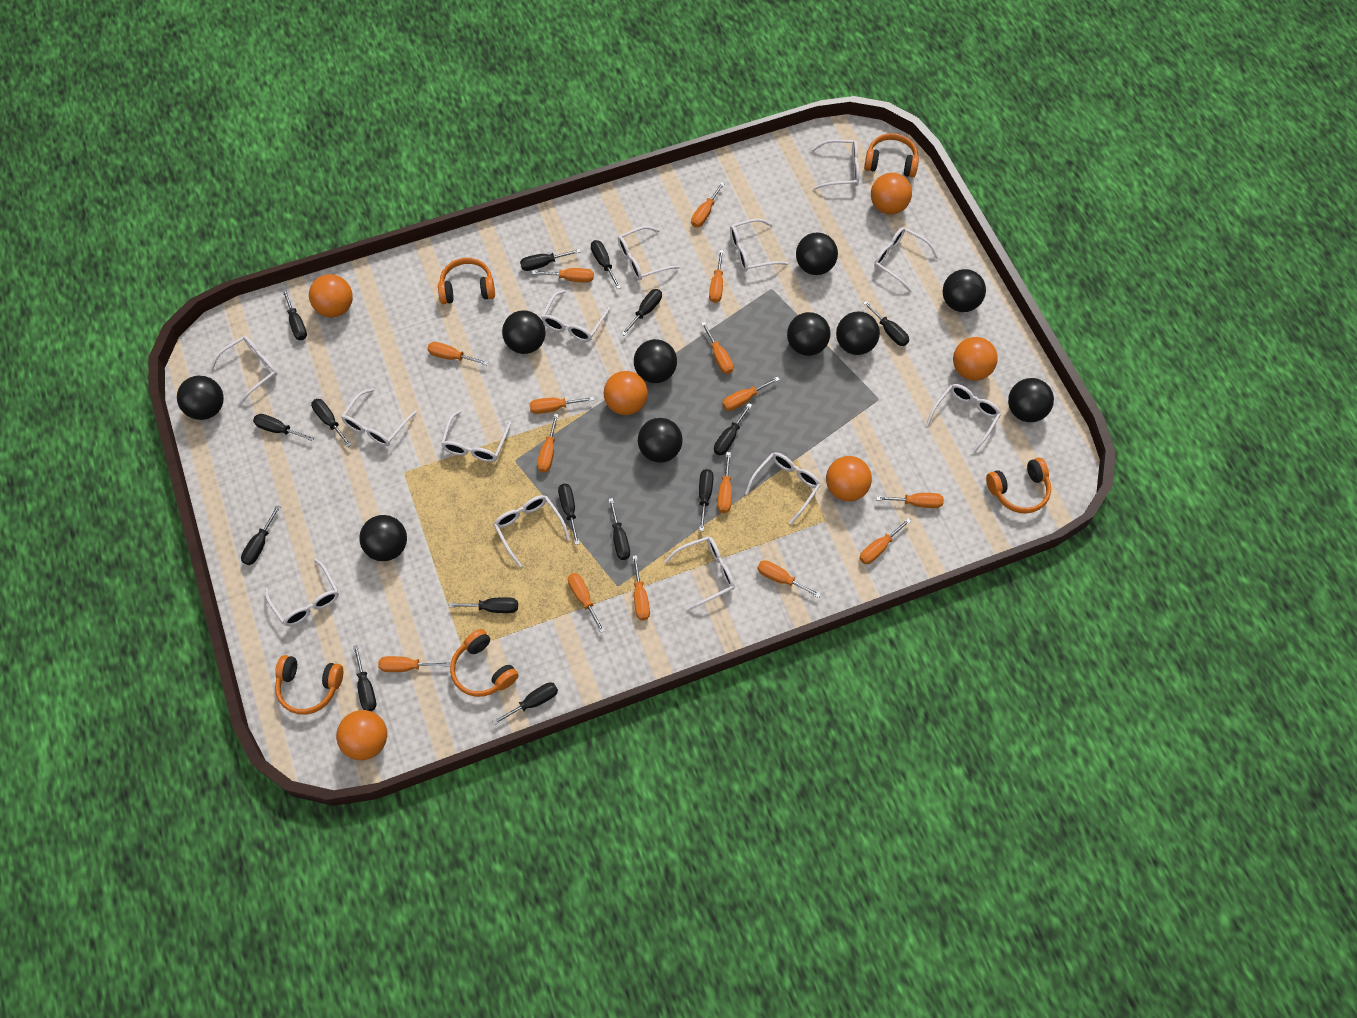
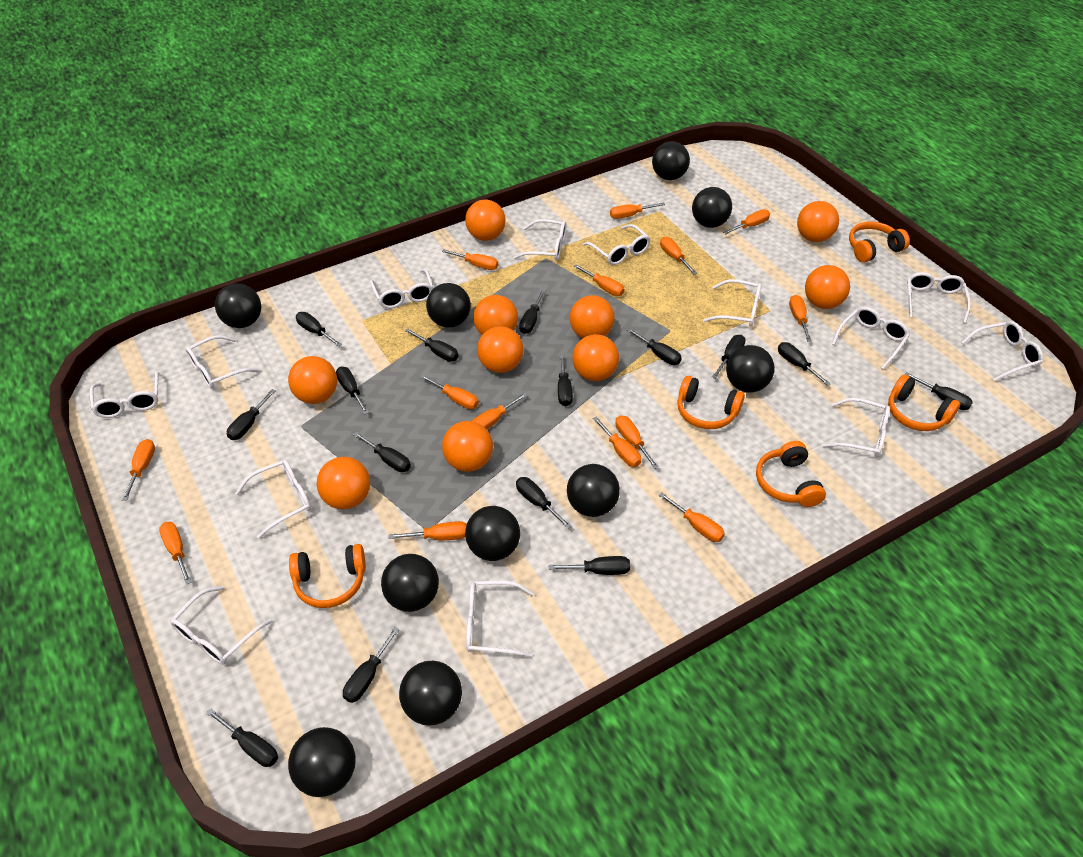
orange ball: 6 -> 10
orange screwdriver: 15 -> 14

